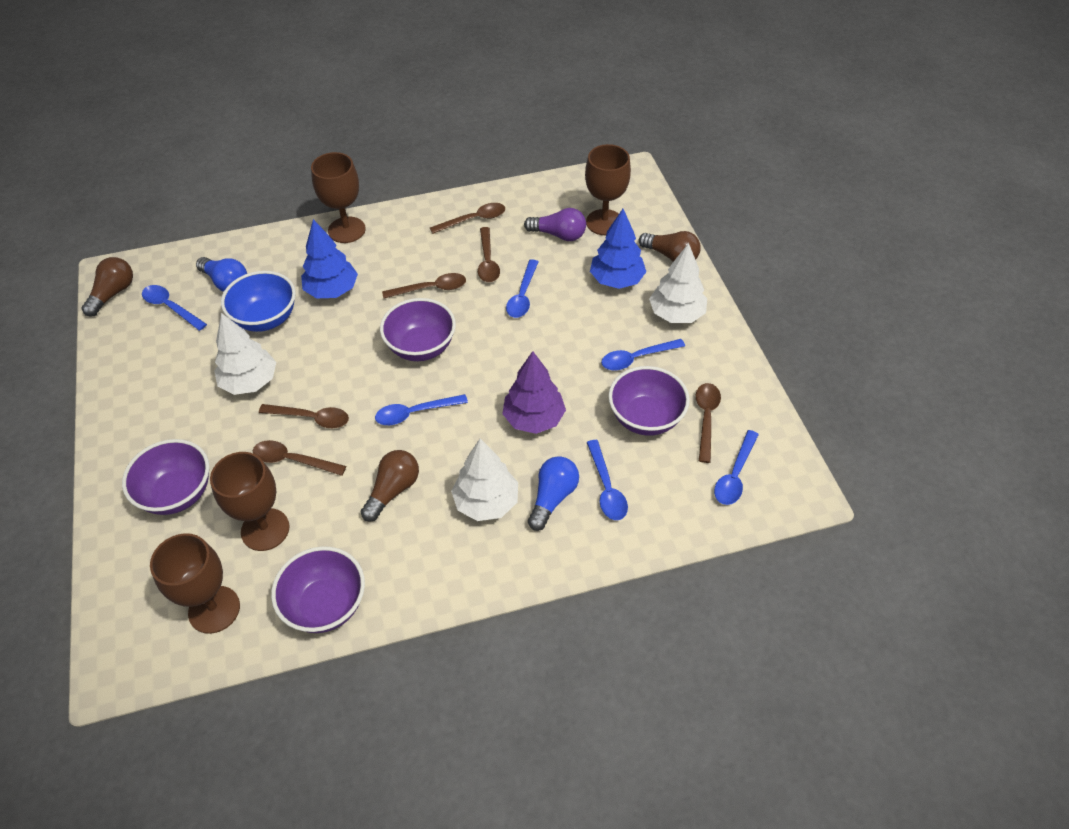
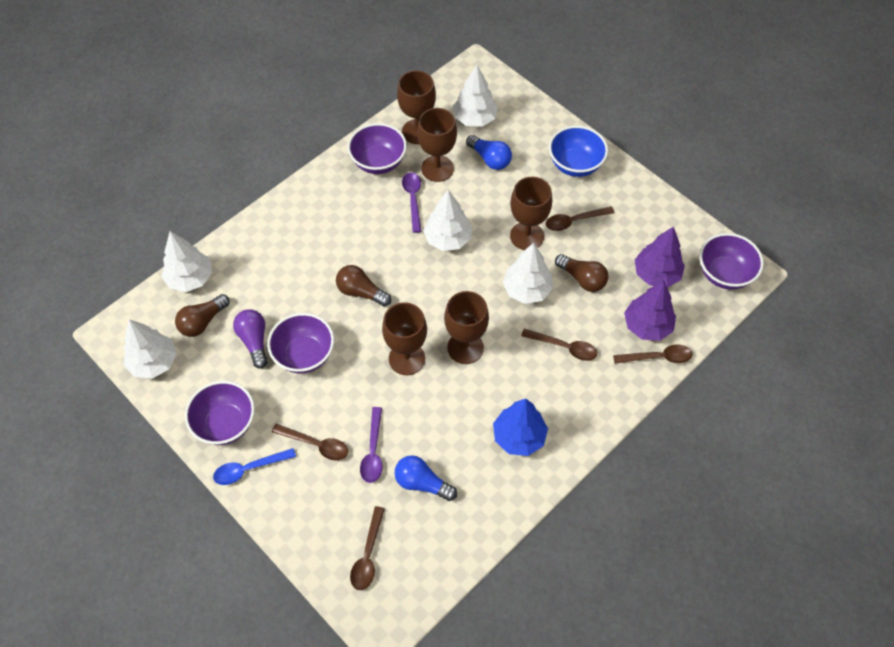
blue spoon: 6 -> 1
blue tree: 2 -> 1
brown goblet: 4 -> 5
brown spoon: 6 -> 5
purple spoon: 0 -> 2
purple tree: 1 -> 2
white tree: 3 -> 5

